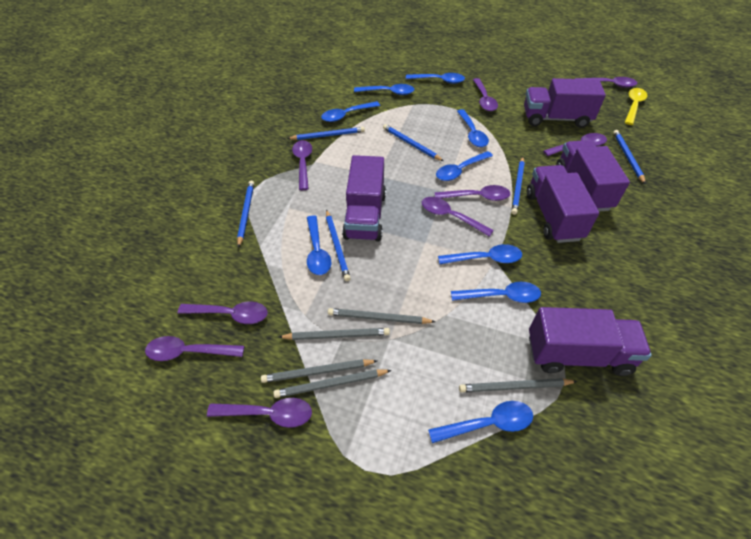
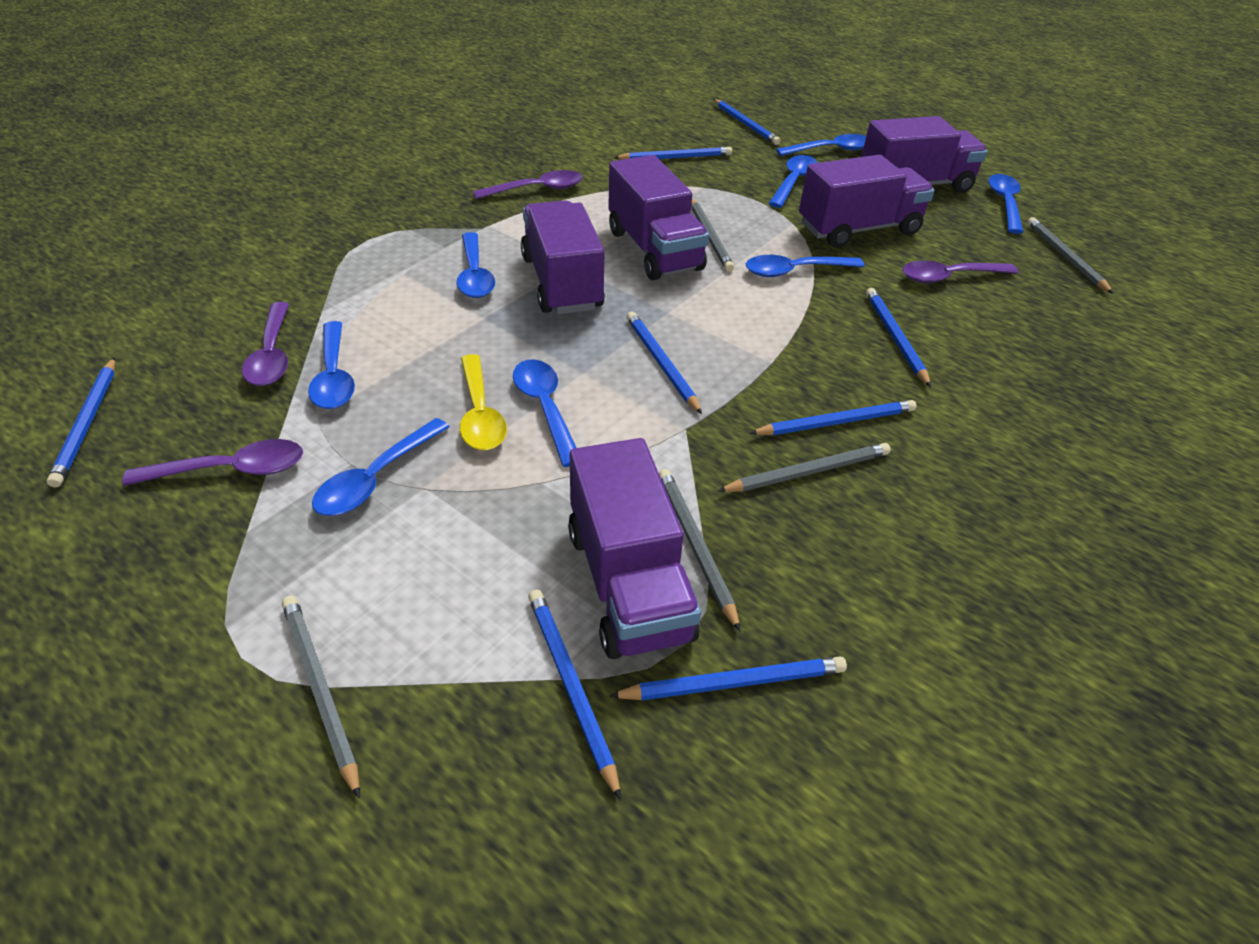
blue pencil: 6 -> 8
blue spoon: 9 -> 8
purple spoon: 9 -> 4

